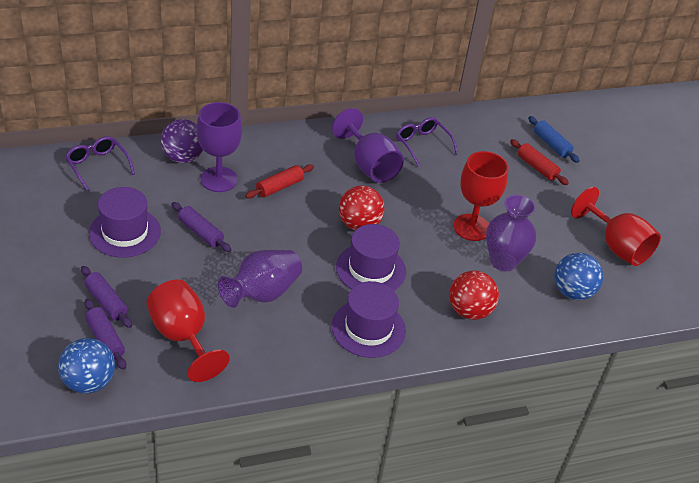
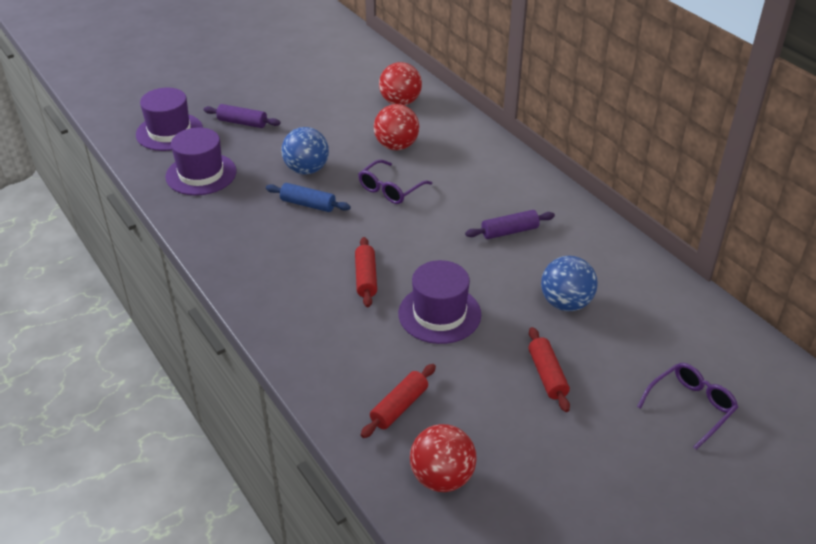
purple ball: 1 -> 0
purple goblet: 2 -> 0
purple rolling pin: 3 -> 2
purple vase: 2 -> 0
red ball: 2 -> 3
red goblet: 3 -> 0
red rolling pin: 2 -> 3

